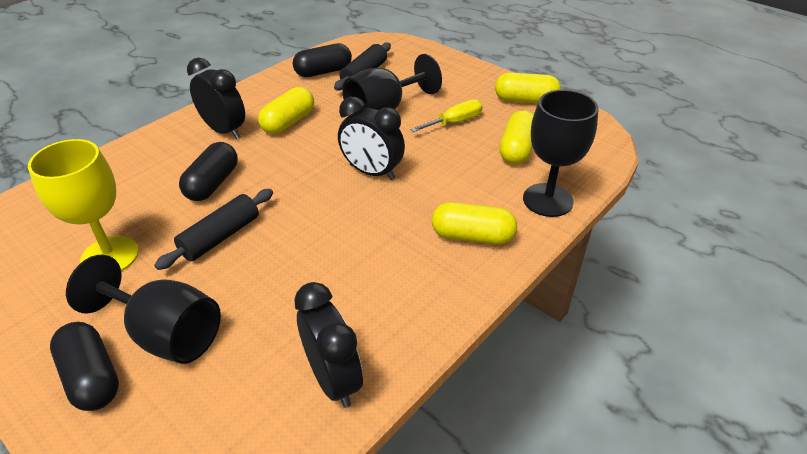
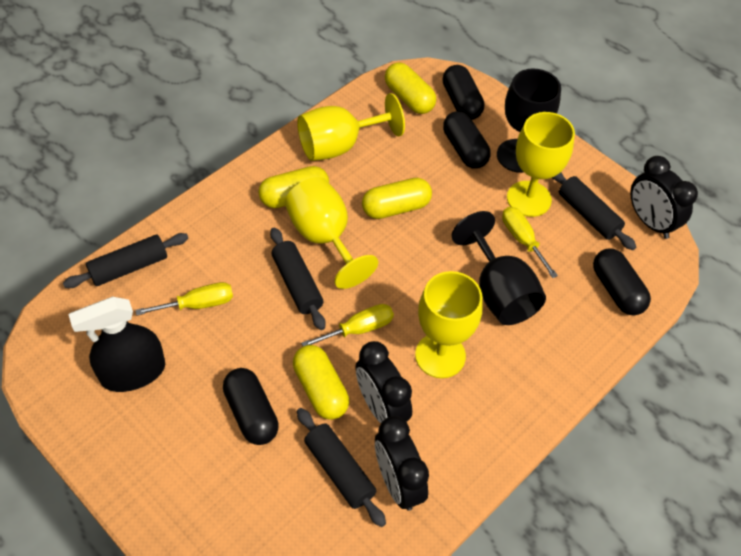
black capsule: 3 -> 4
black goblet: 3 -> 2
black rolling pin: 2 -> 4
black spray bottle: 0 -> 1
yellow goblet: 1 -> 4
yellow screwdriver: 1 -> 3

